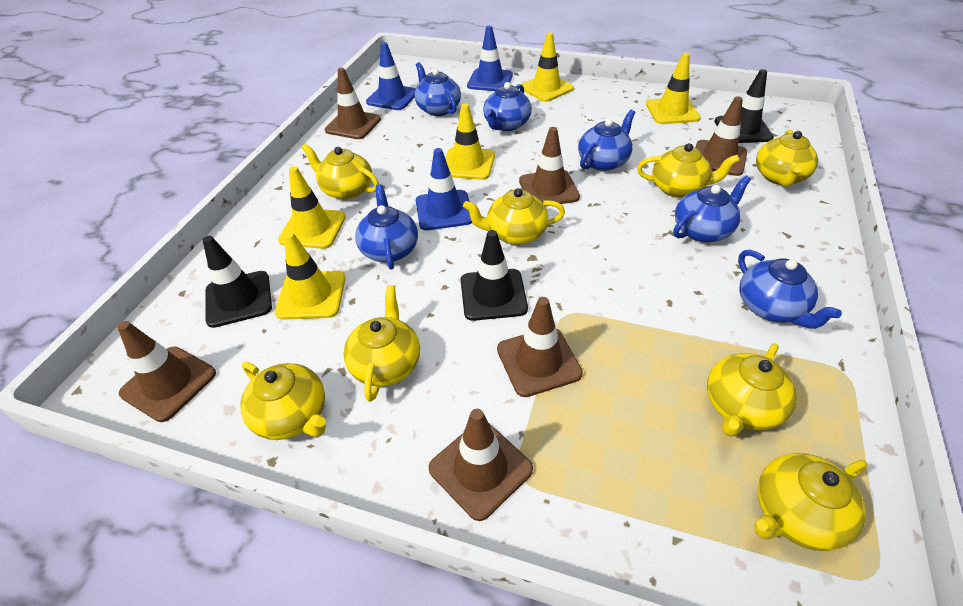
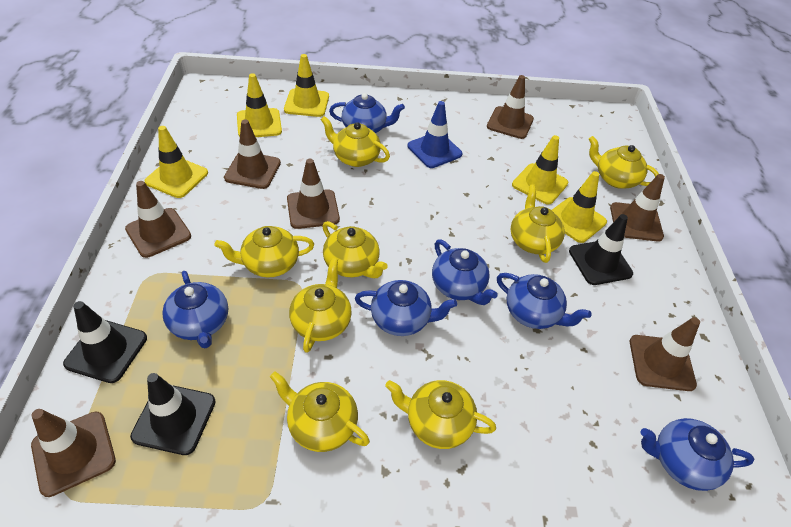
blue traffic cone: 3 -> 1
brown traffic cone: 6 -> 7

